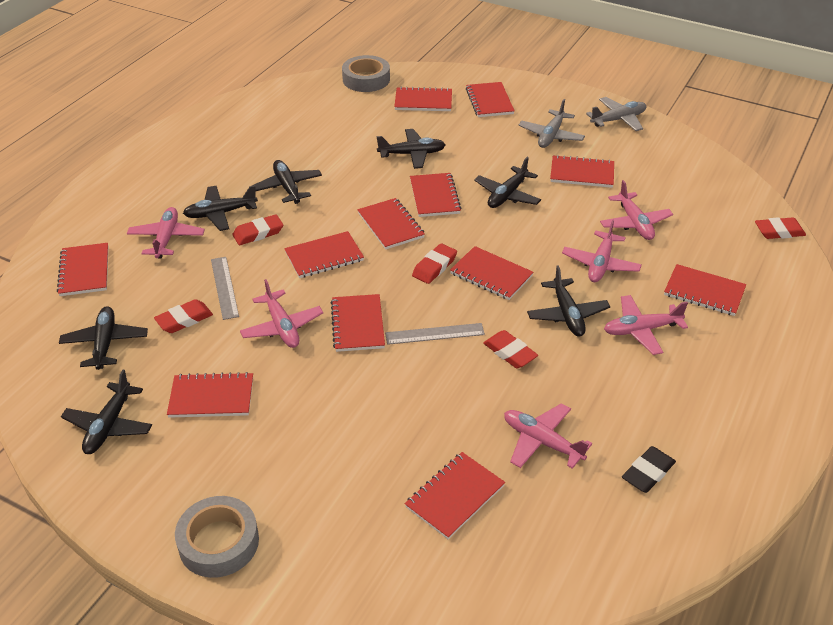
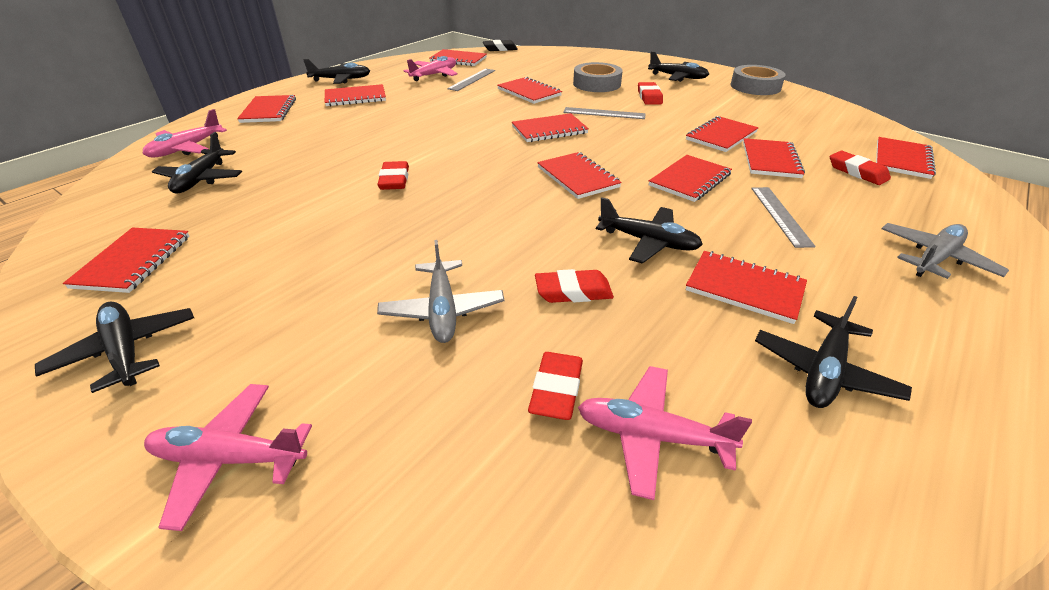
black plane: 7 -> 6
grey ruler: 2 -> 3
pink plane: 6 -> 4

